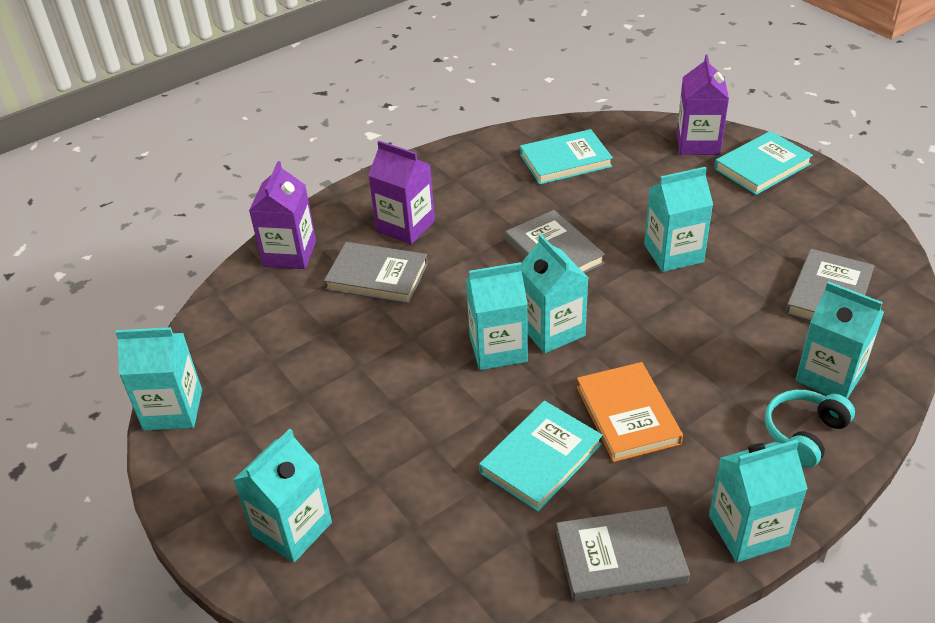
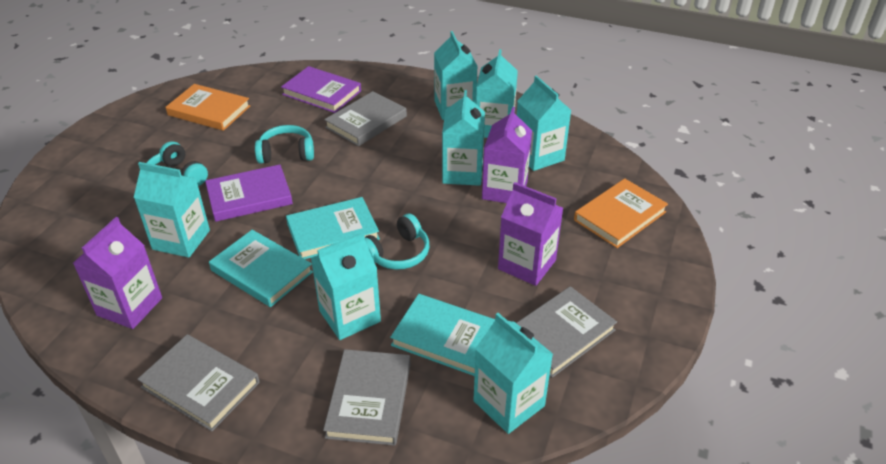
orange book: 1 -> 2
purple book: 0 -> 2
turquoise headphones: 1 -> 3

